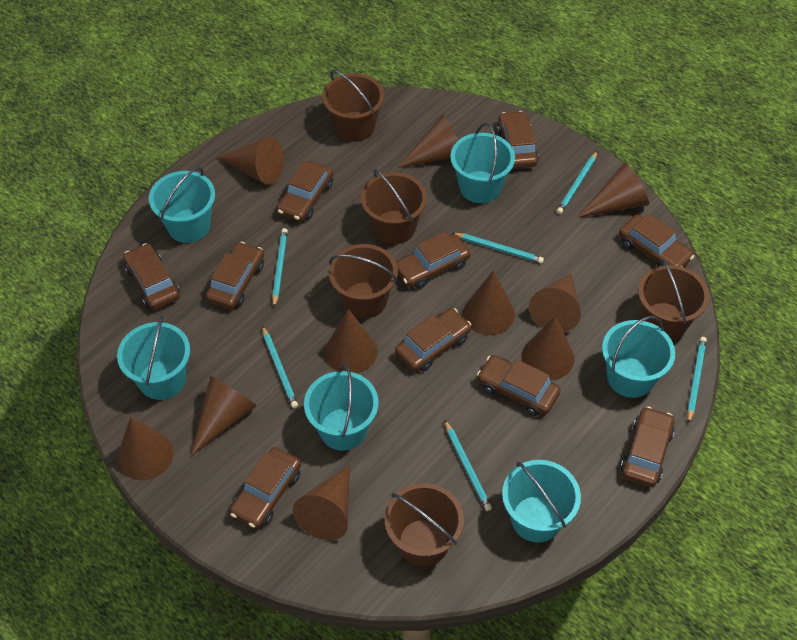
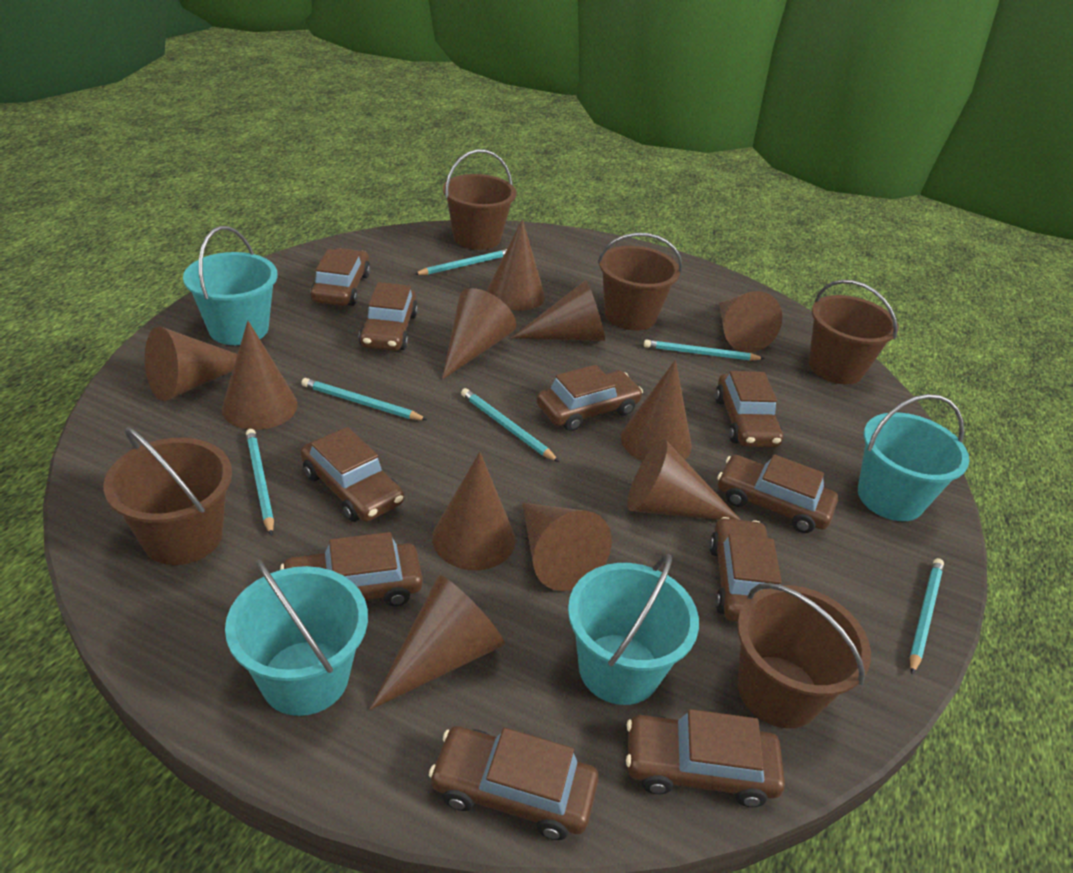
brown cone: 10 -> 11
turquoise bucket: 6 -> 4

